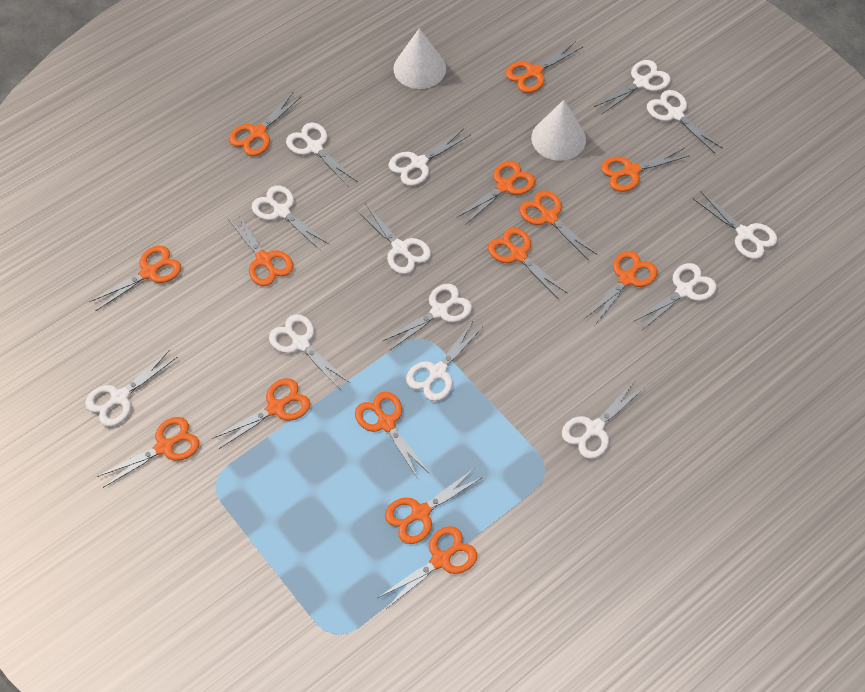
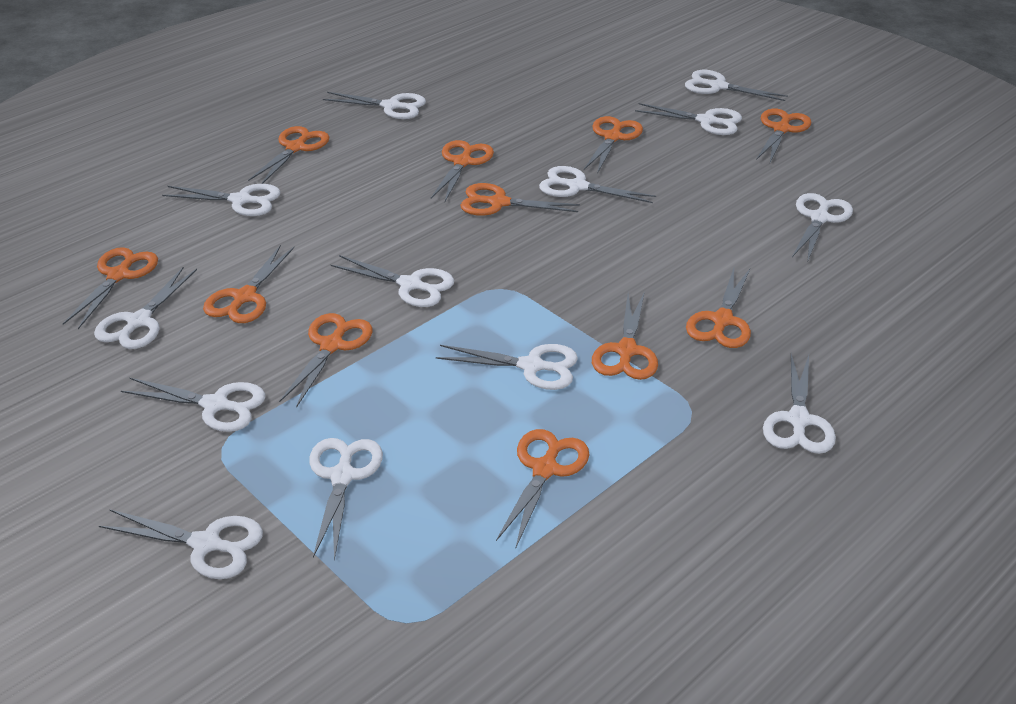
orange scissors: 14 -> 11
white cone: 2 -> 0

